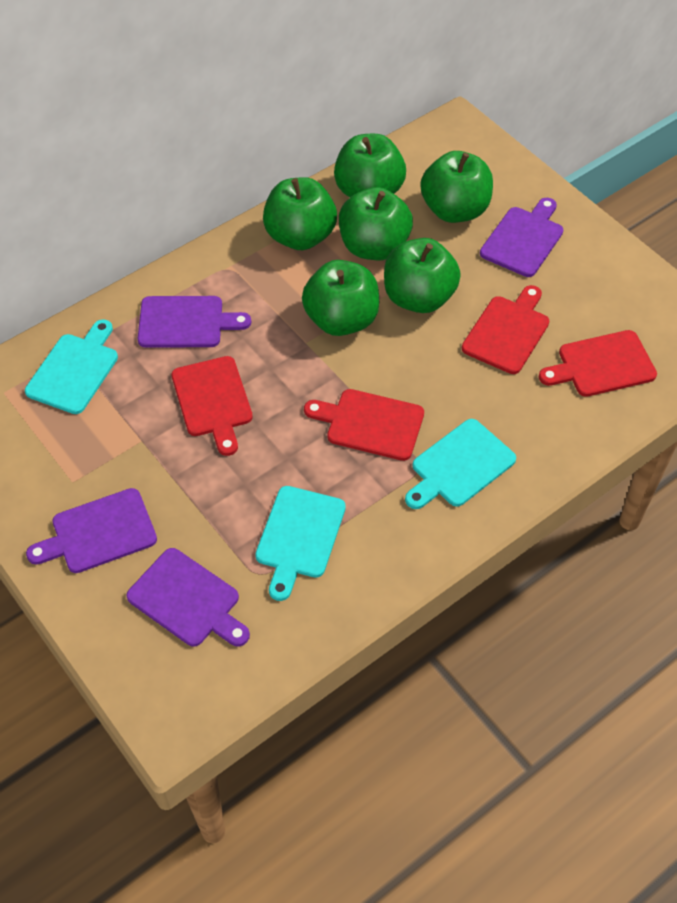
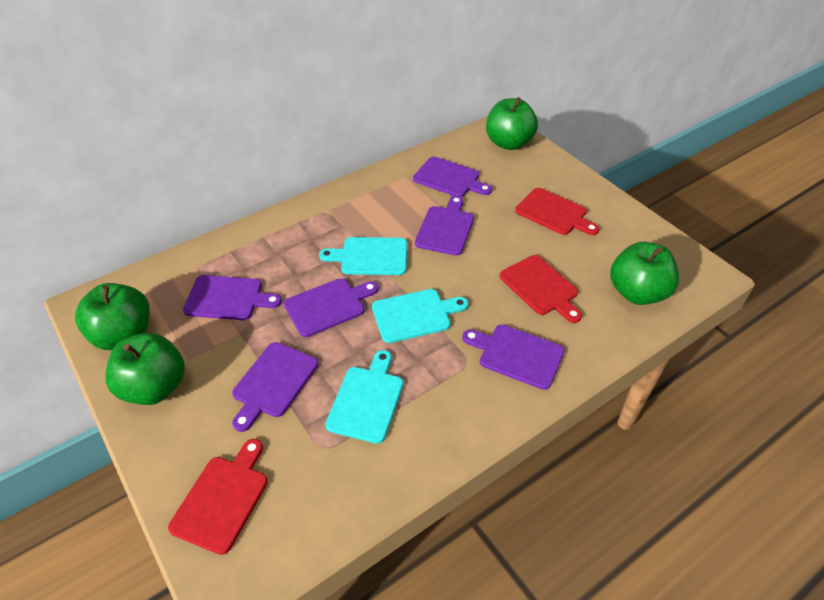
green apple: 6 -> 4
purple cutting board: 4 -> 6
red cutting board: 4 -> 3

